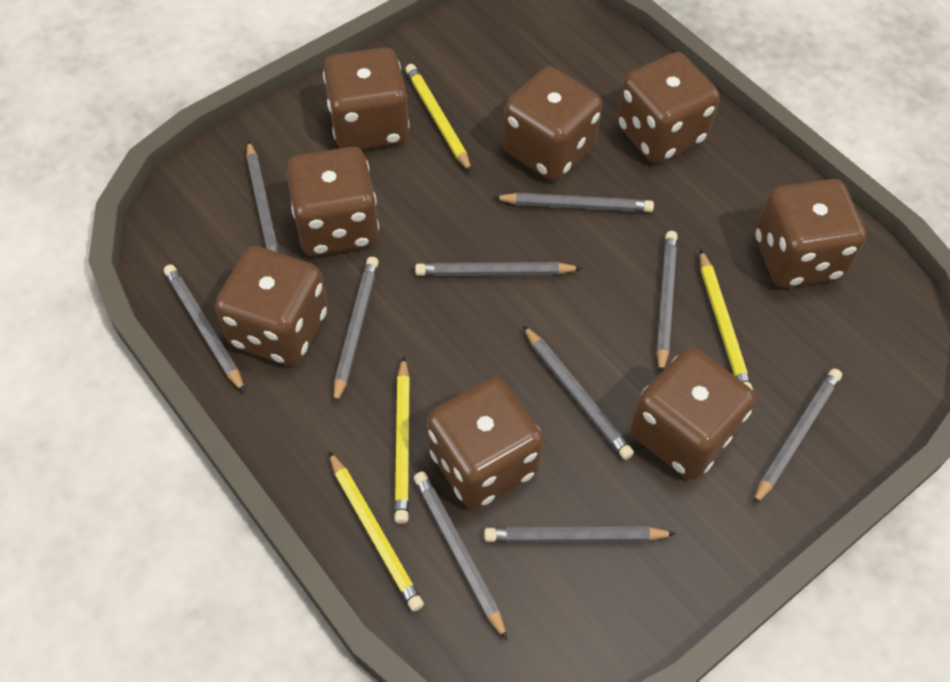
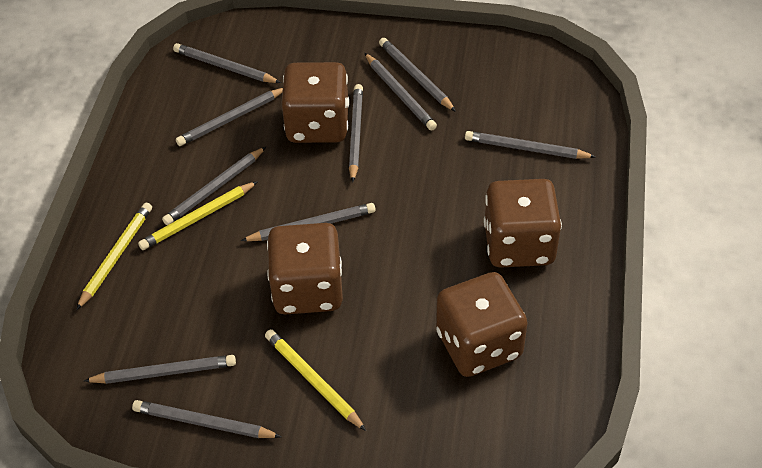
brown dice: 8 -> 4
yellow pencil: 4 -> 3

